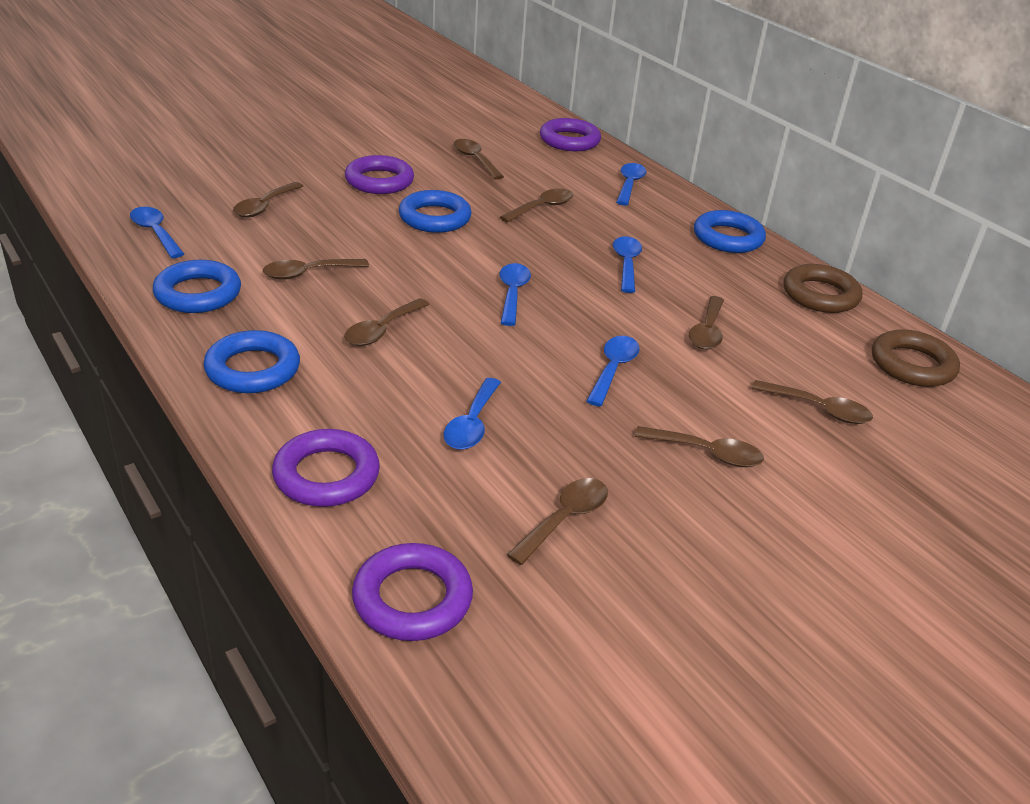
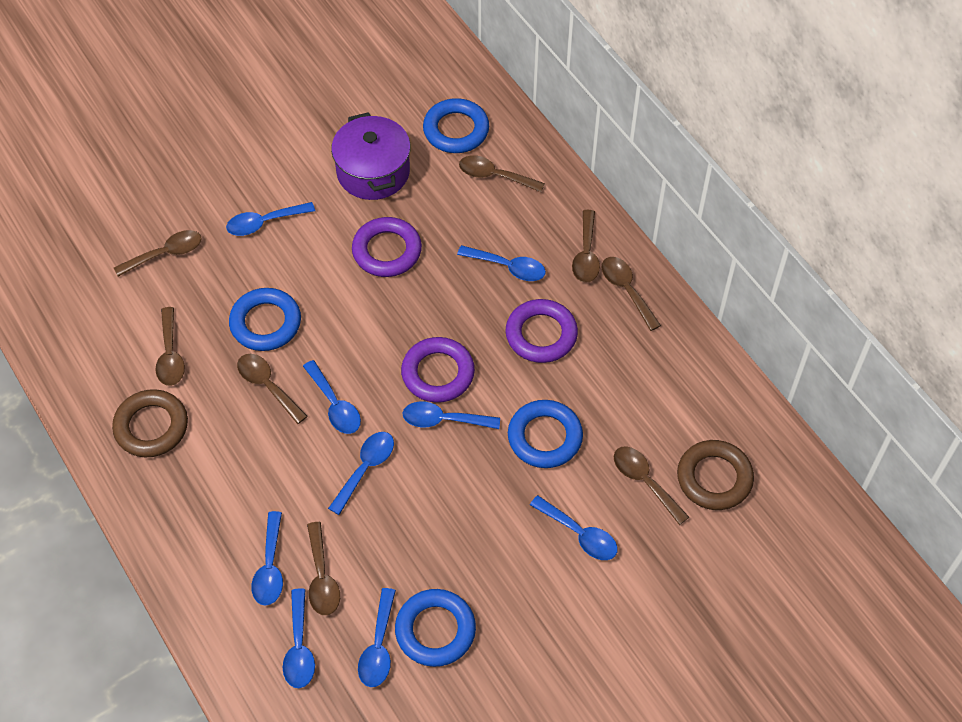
blue spoon: 6 -> 9
brown spoon: 9 -> 8
purple pot: 0 -> 1
purple ring: 4 -> 3

